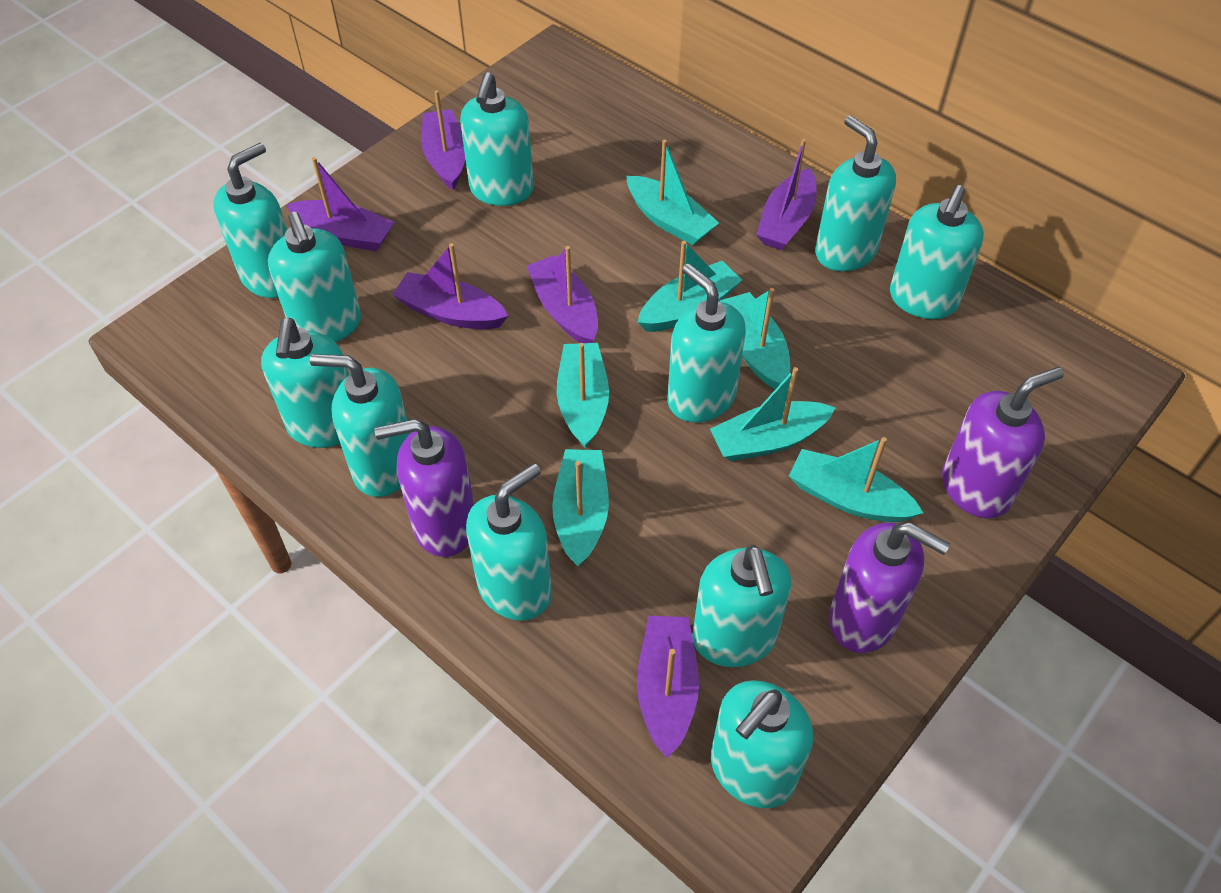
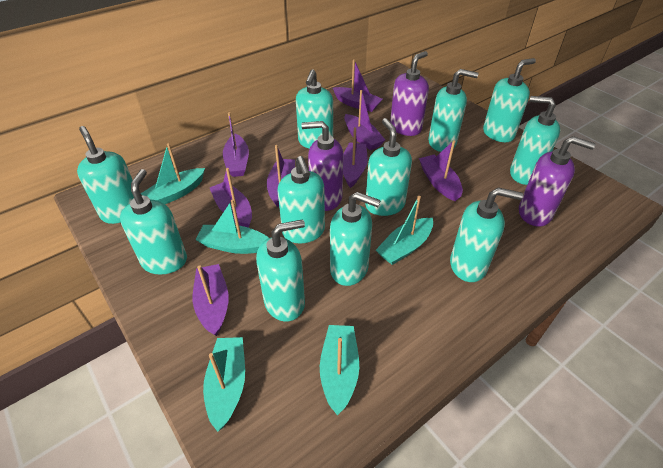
purple boat: 6 -> 8
turquoise boat: 7 -> 5

